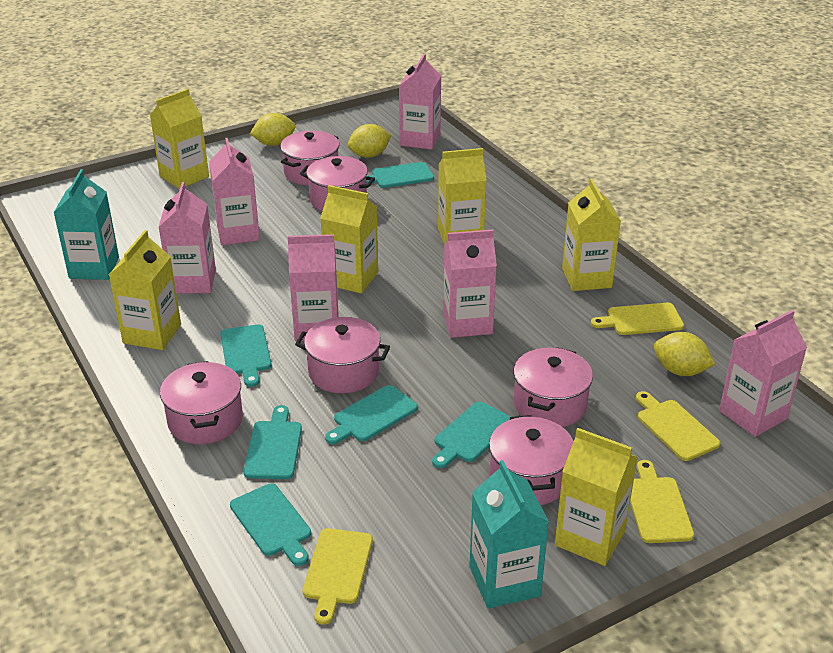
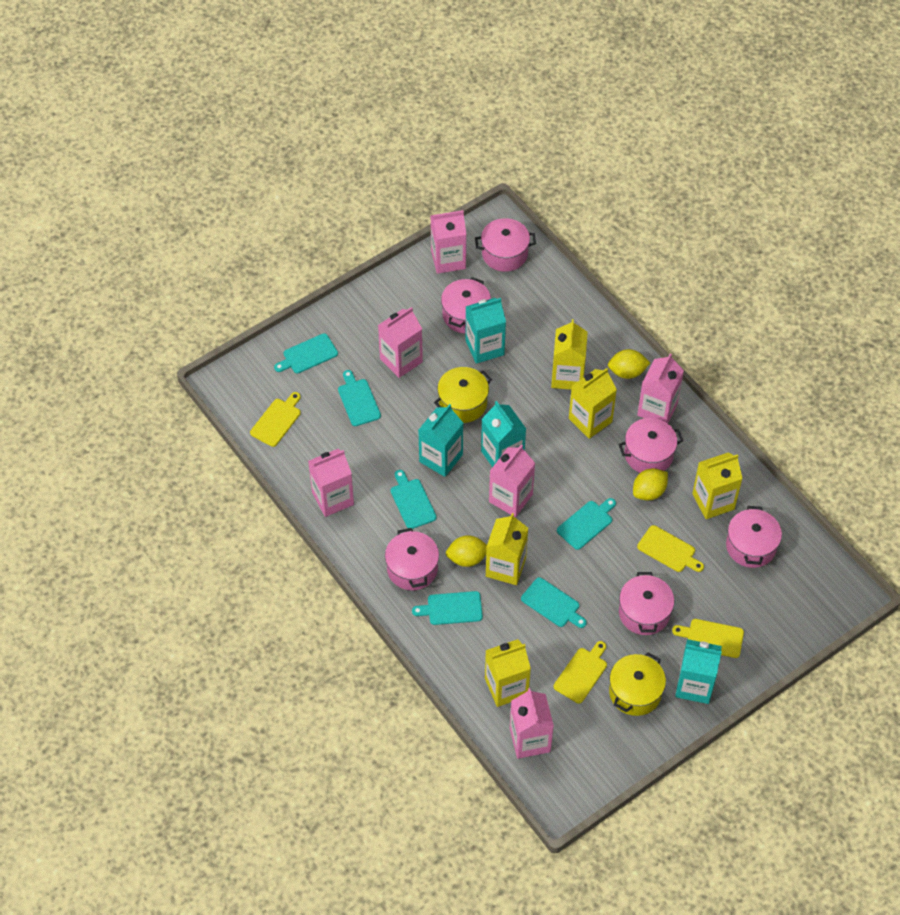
turquoise carton: 2 -> 4
yellow carton: 6 -> 5
yellow pot: 0 -> 2

